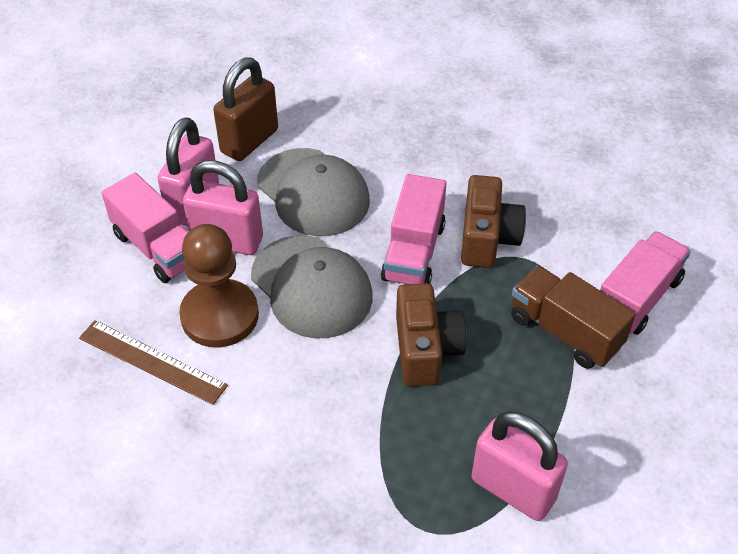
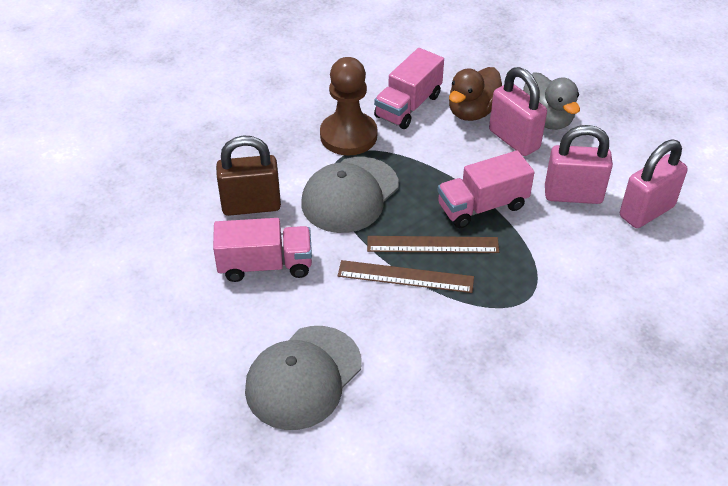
brown camera: 2 -> 0
brown duck: 0 -> 1
brown ruler: 1 -> 2
brown truck: 1 -> 0
grey duck: 0 -> 1

